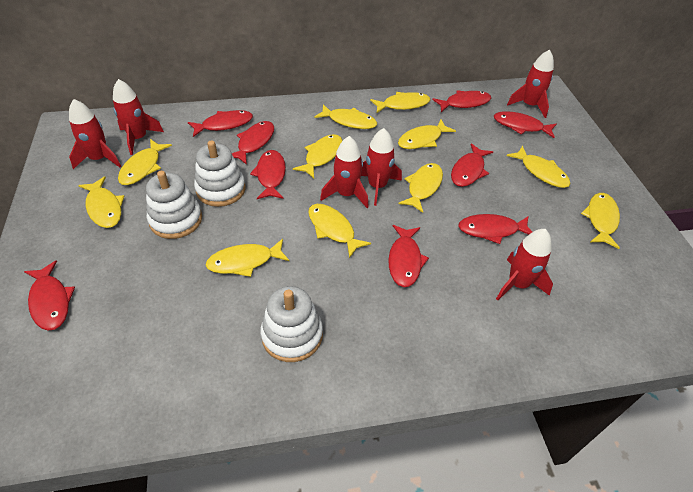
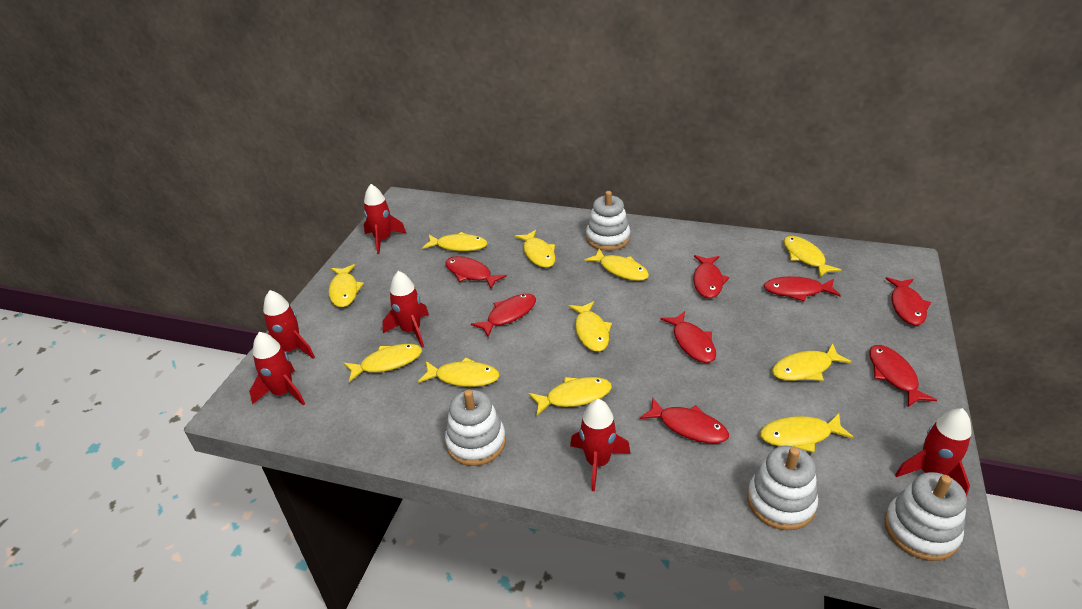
red fish: 9 -> 8
white stacking toy: 3 -> 4

